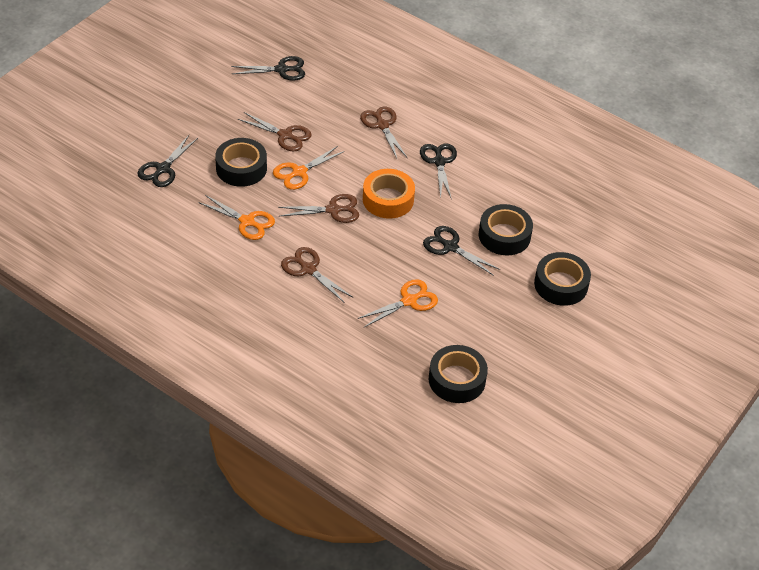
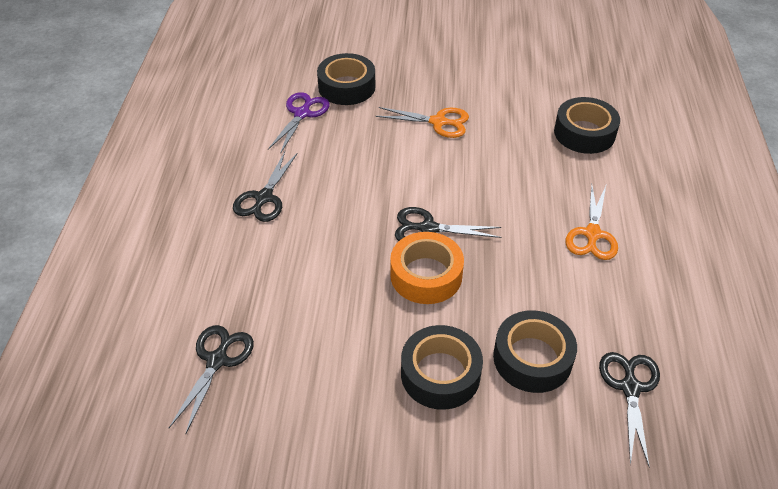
brown scissors: 4 -> 0
orange scissors: 3 -> 2
purple scissors: 0 -> 1

